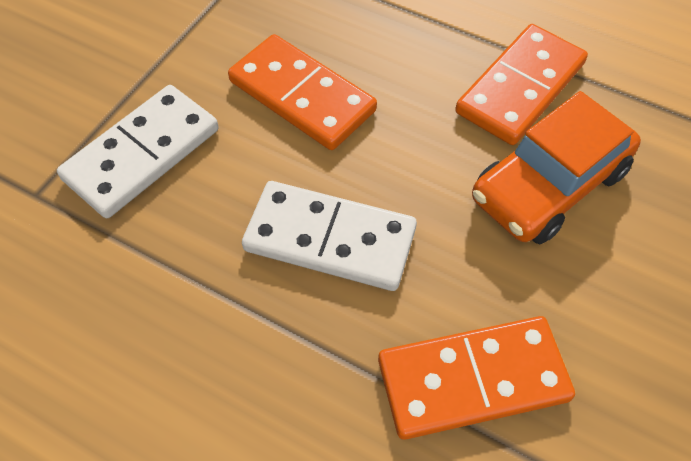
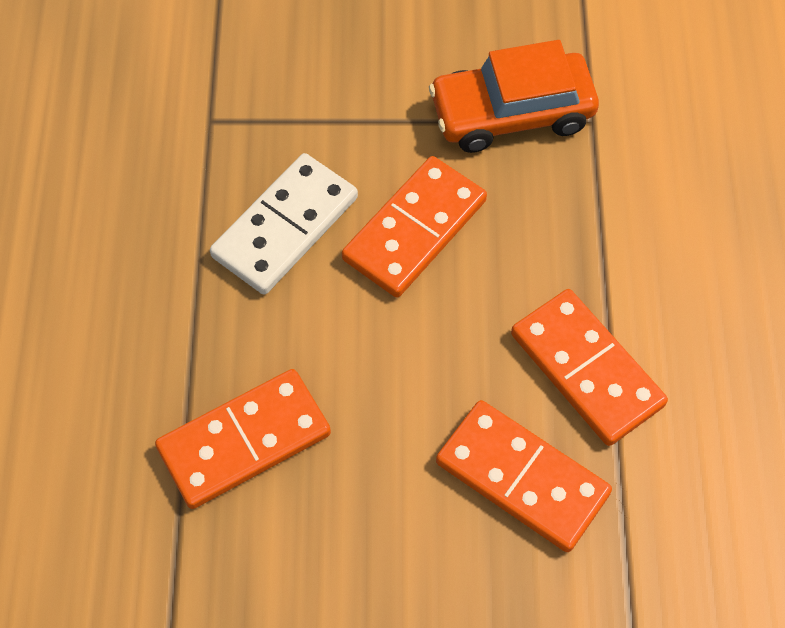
orange domino: 3 -> 4
white domino: 2 -> 1

